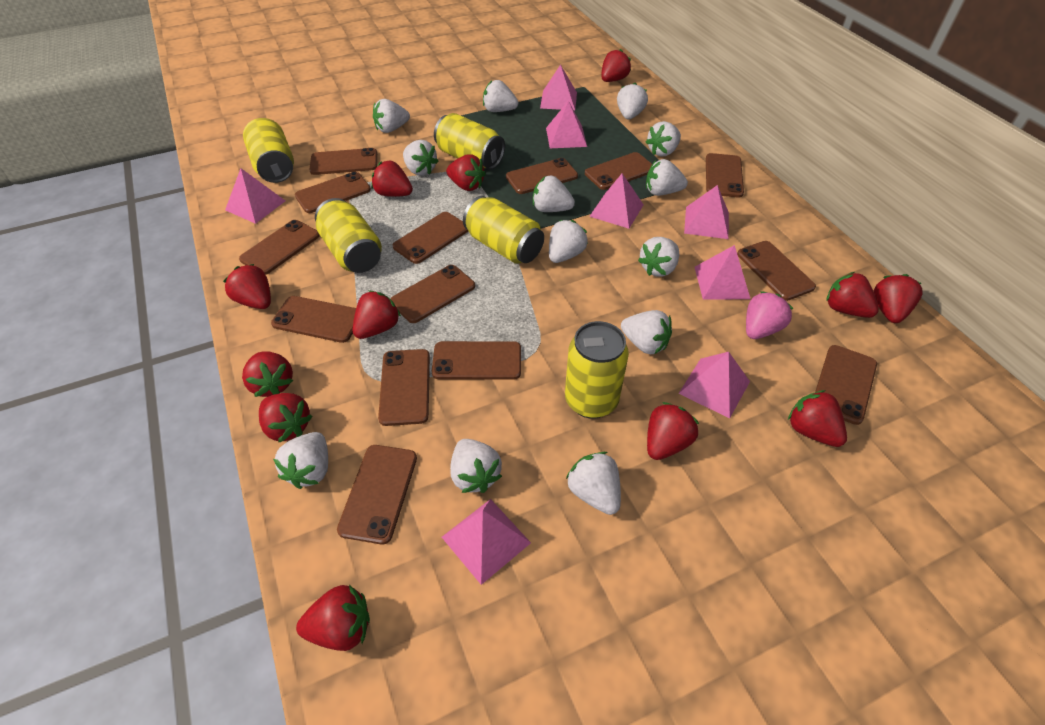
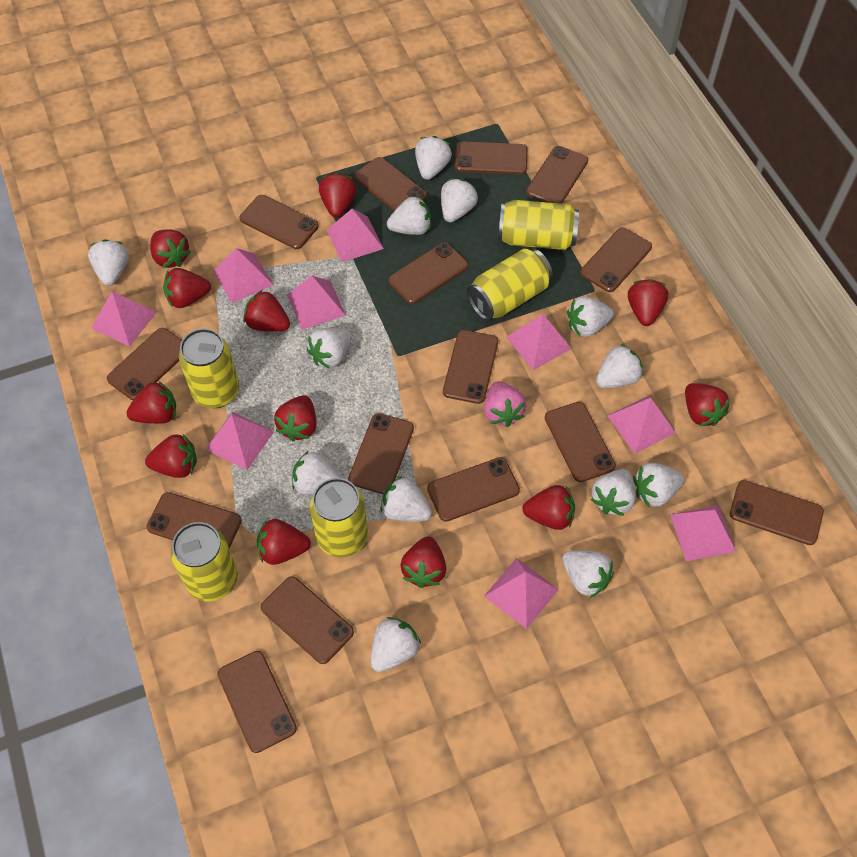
brown phone: 14 -> 15
pink pyramid: 8 -> 9

